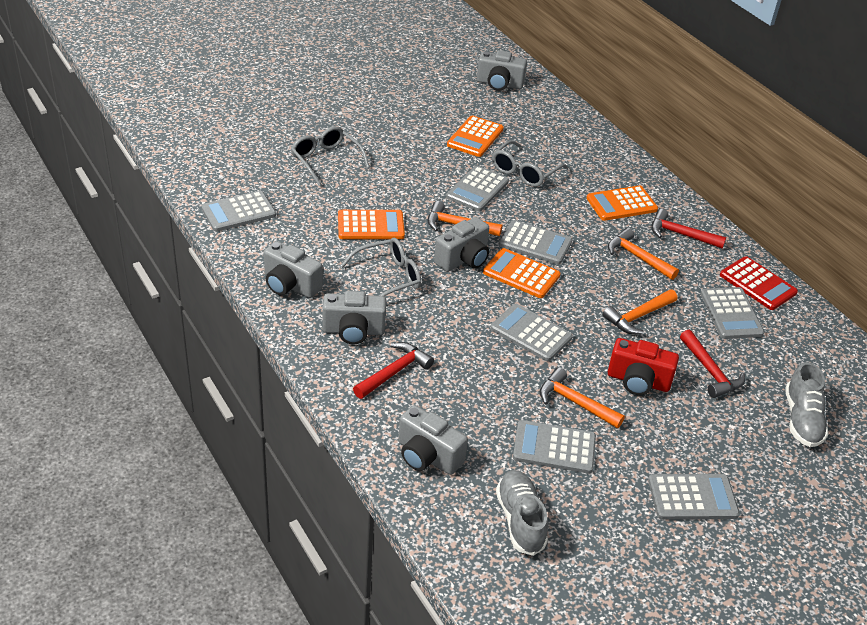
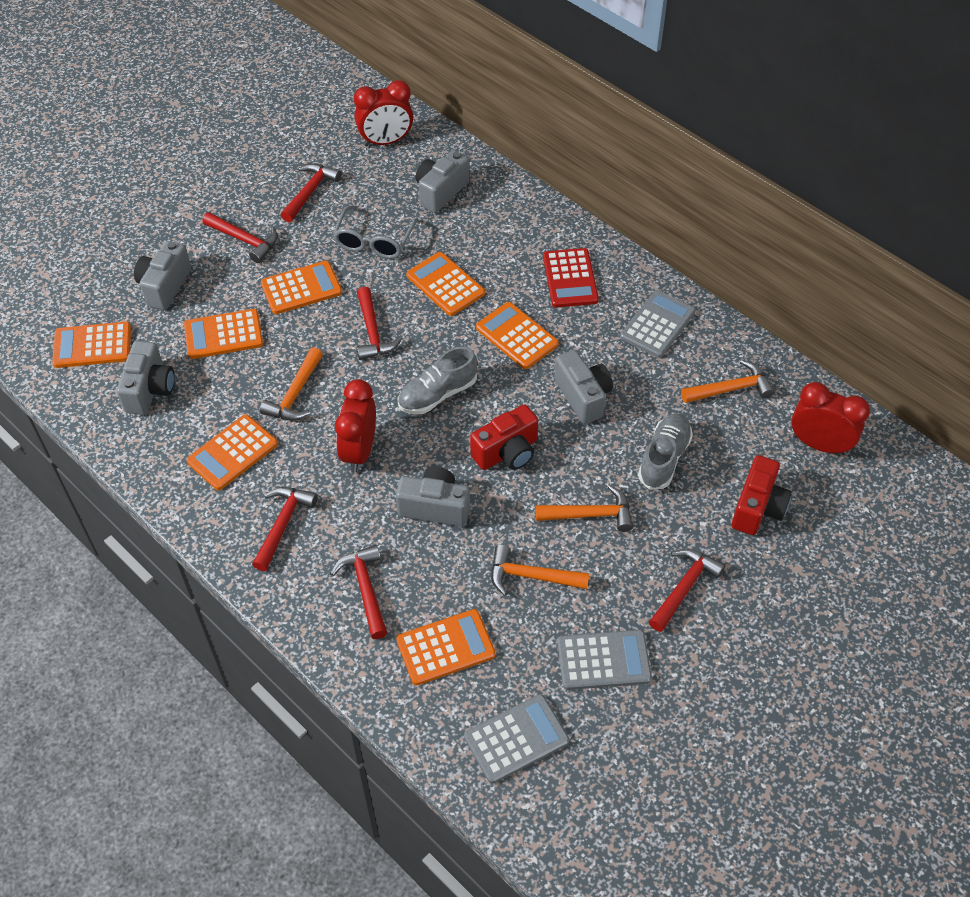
grey calculator: 7 -> 3
grey glasses: 3 -> 1
orange calculator: 4 -> 7
red camera: 1 -> 2
red clock: 0 -> 3
red hammer: 3 -> 6

